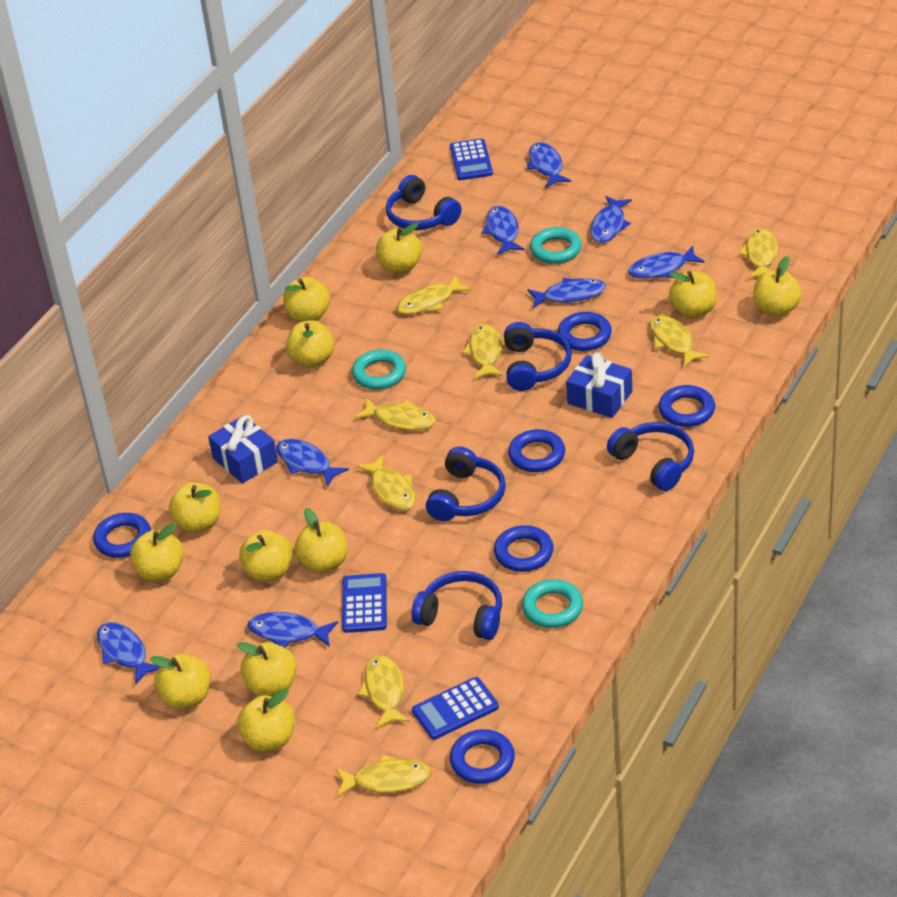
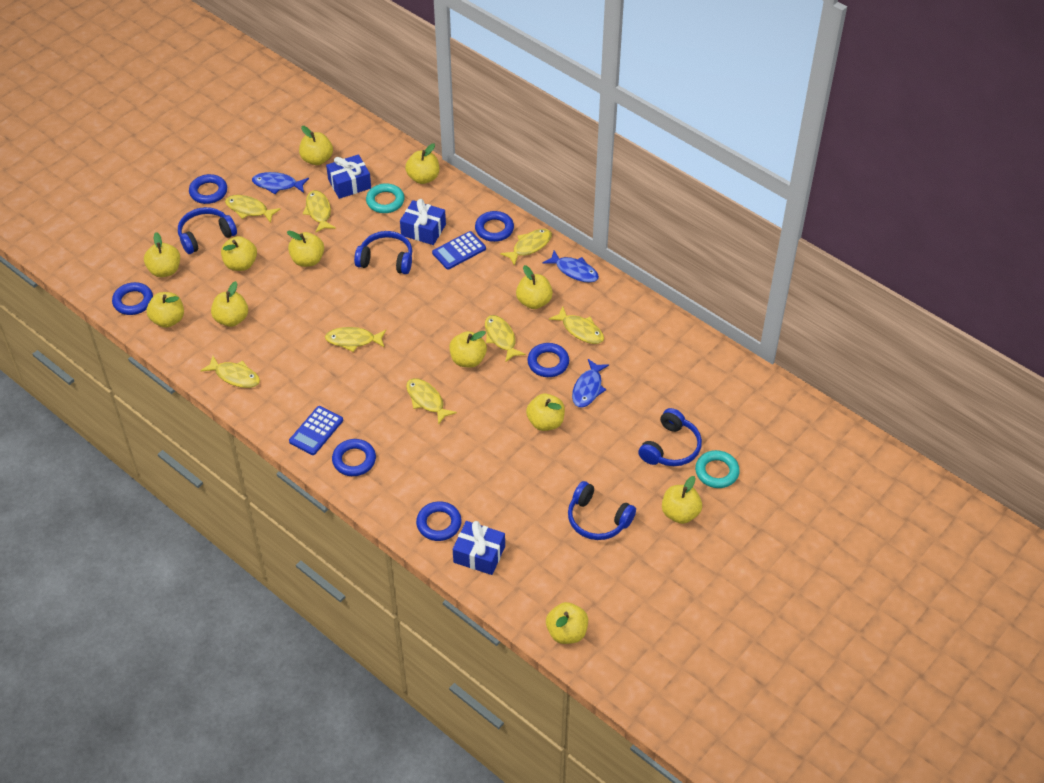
blue calculator: 3 -> 2
blue fish: 8 -> 3
blue gift: 2 -> 3
blue headphones: 5 -> 4
turquoise ring: 3 -> 2

